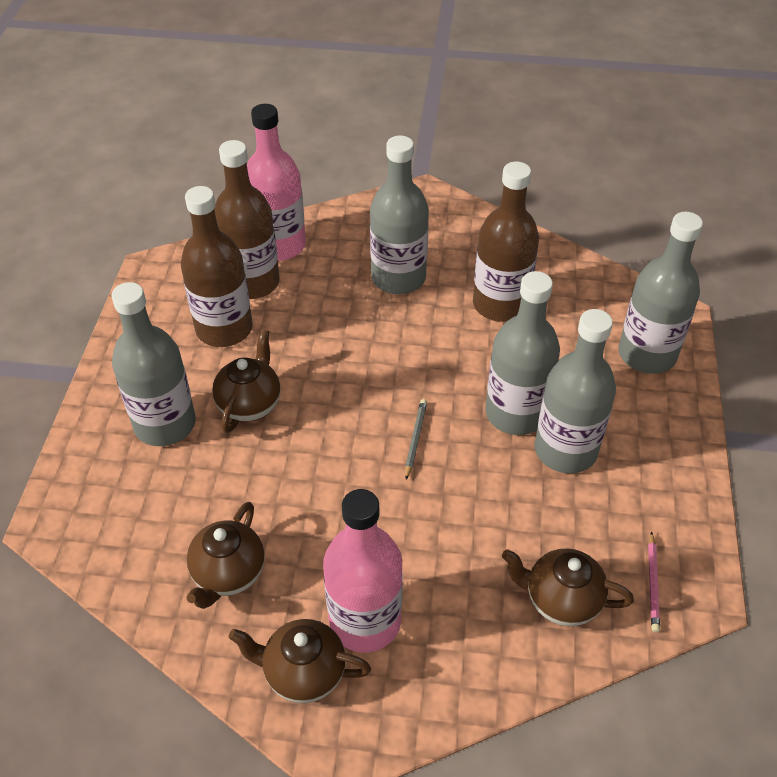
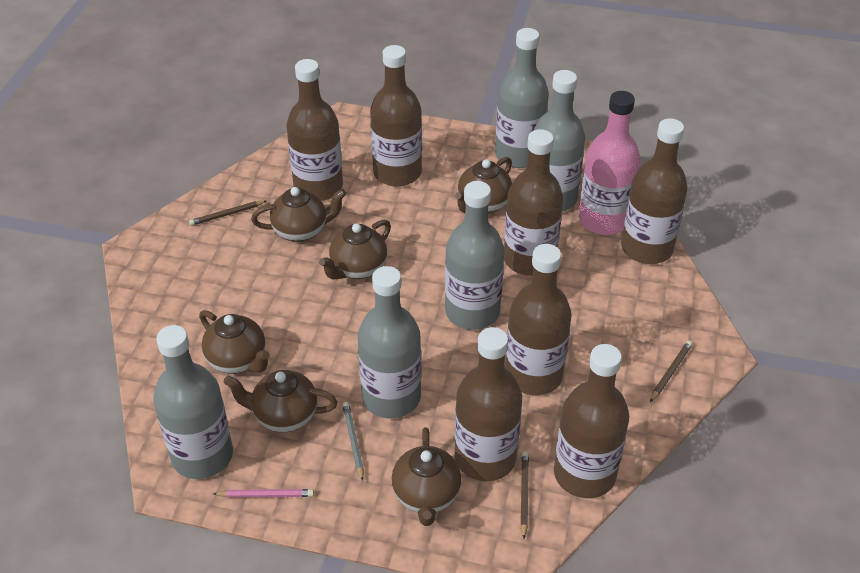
brown bottle: 3 -> 7
brown pencil: 0 -> 3
brown teapot: 4 -> 6
pink bottle: 2 -> 1

